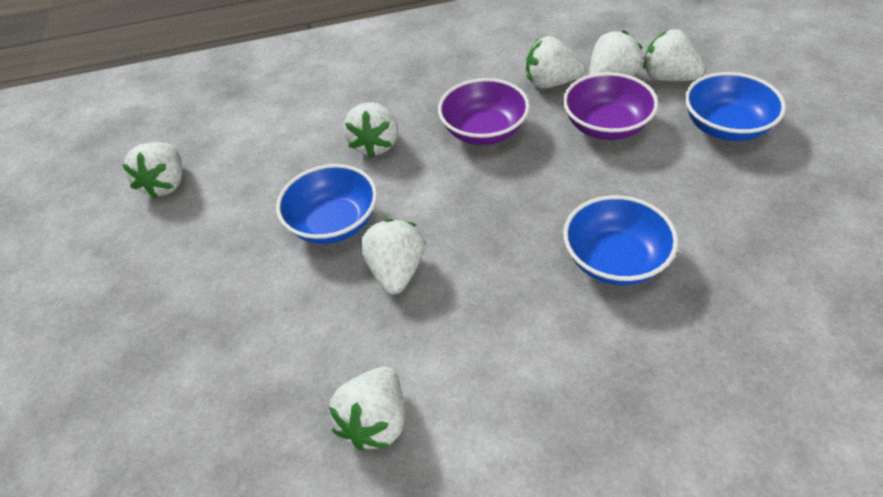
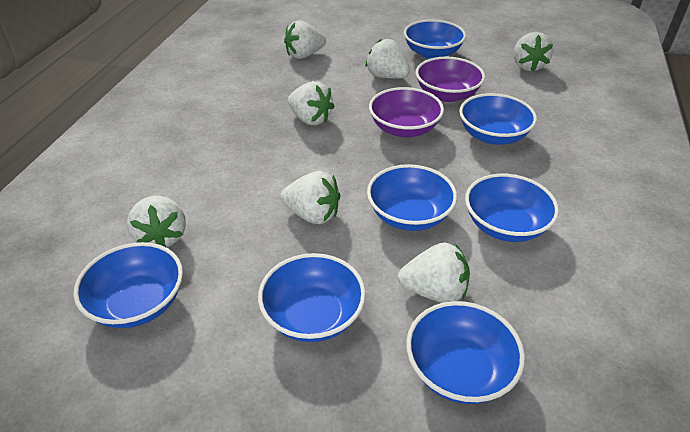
blue bowl: 3 -> 7

